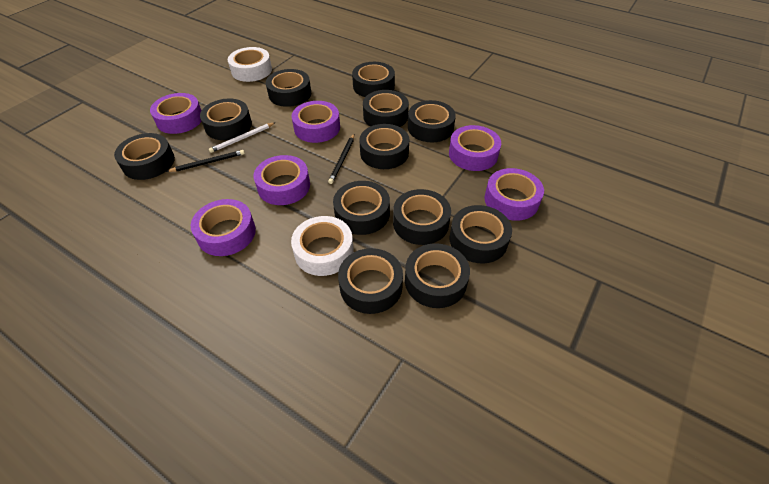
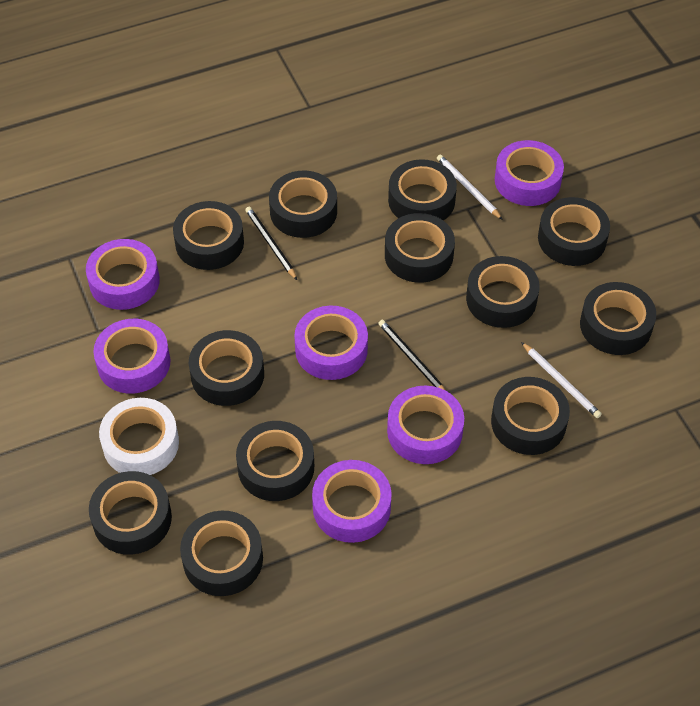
white pencil: 1 -> 2
white tape: 2 -> 1

